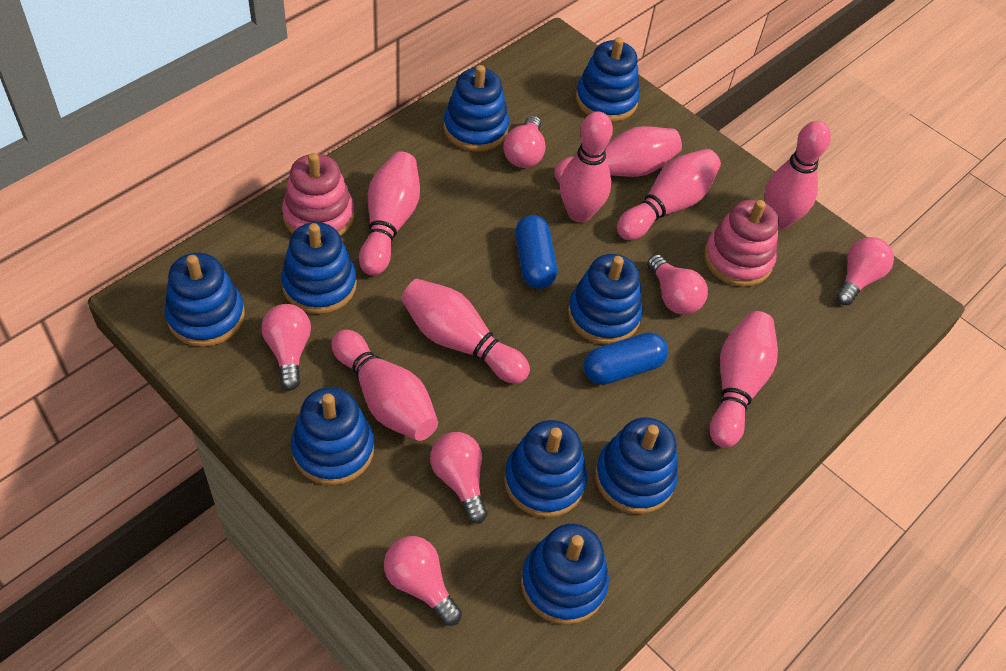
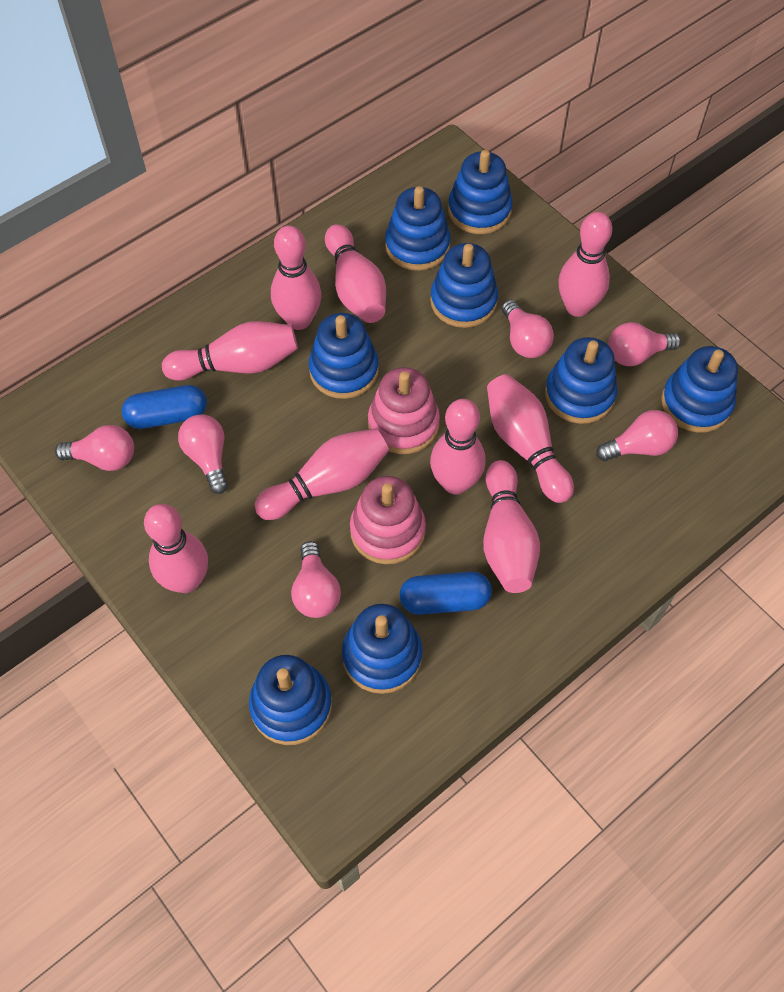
blue stacking toy: 9 -> 8
pink bowling pin: 8 -> 9

